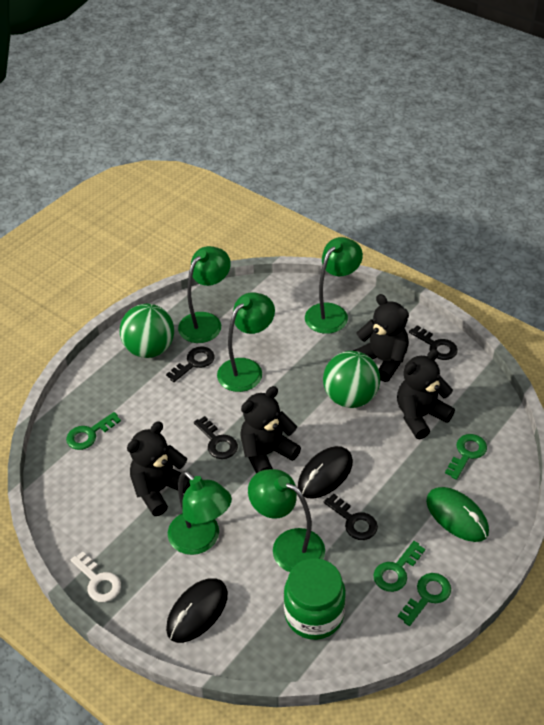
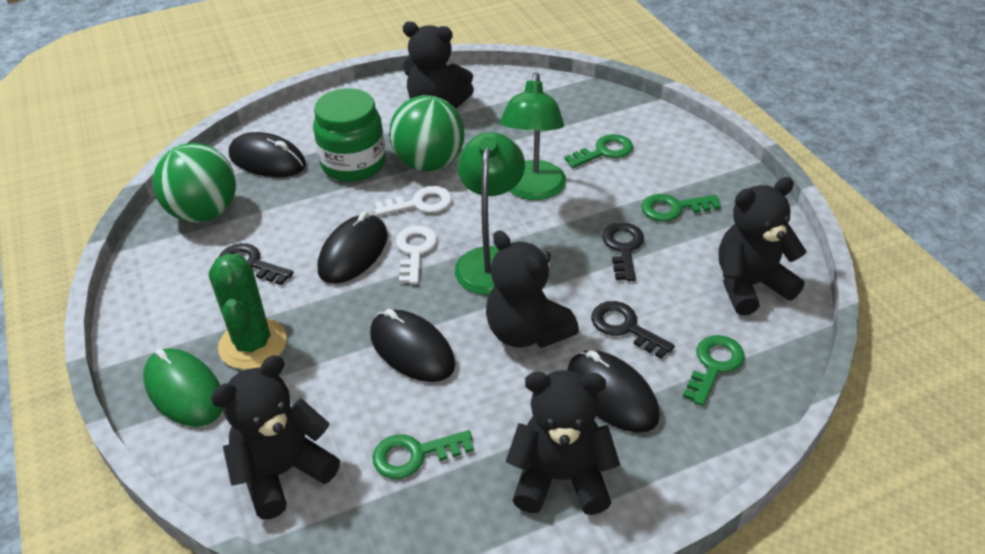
black key: 4 -> 3
black mouse: 2 -> 4
black teddy bear: 4 -> 5
green cactus: 0 -> 1
green lamp: 5 -> 2
white key: 1 -> 2

